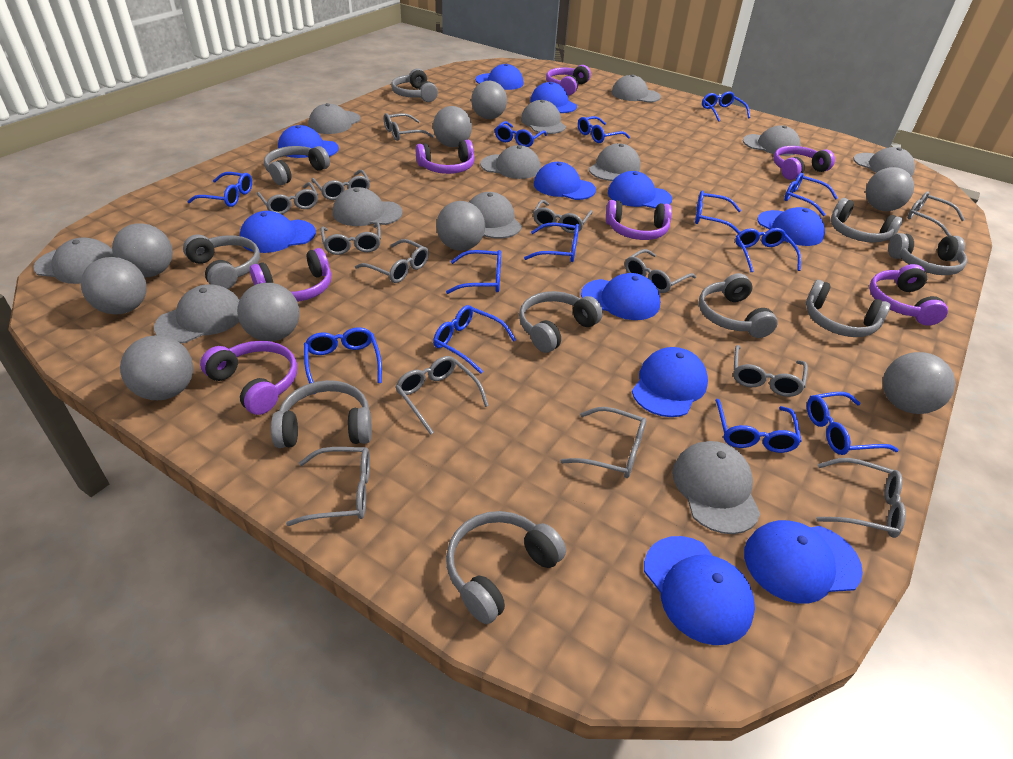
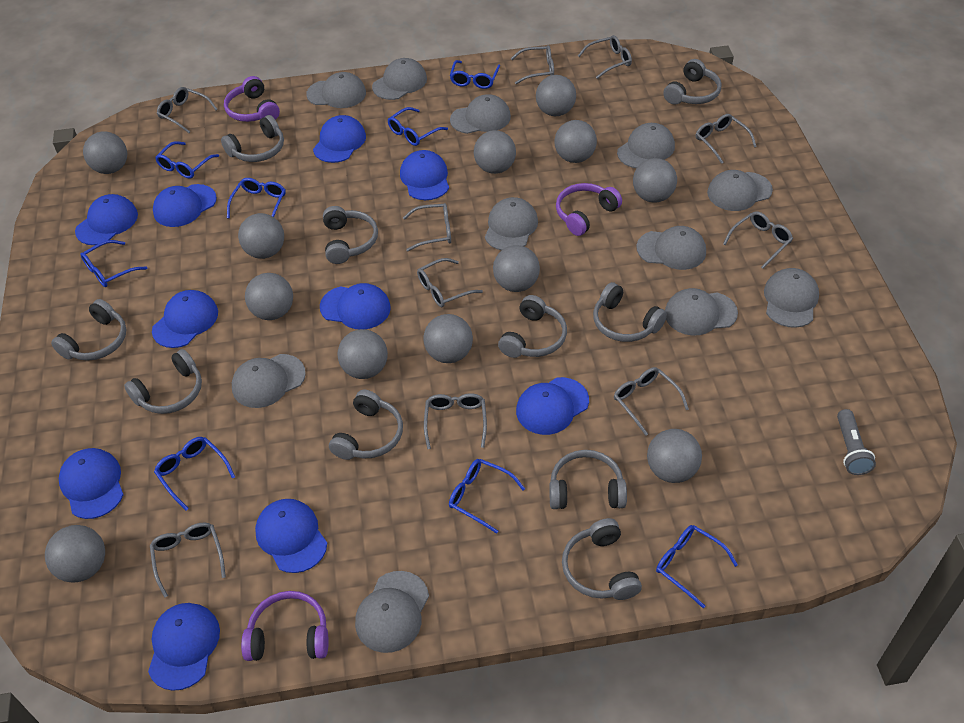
blue cap: 11 -> 10
blue glasses: 13 -> 8
grey ball: 9 -> 12
grey cap: 12 -> 11
grey flashlight: 0 -> 1
grey glasses: 13 -> 10
purple headphones: 7 -> 3

